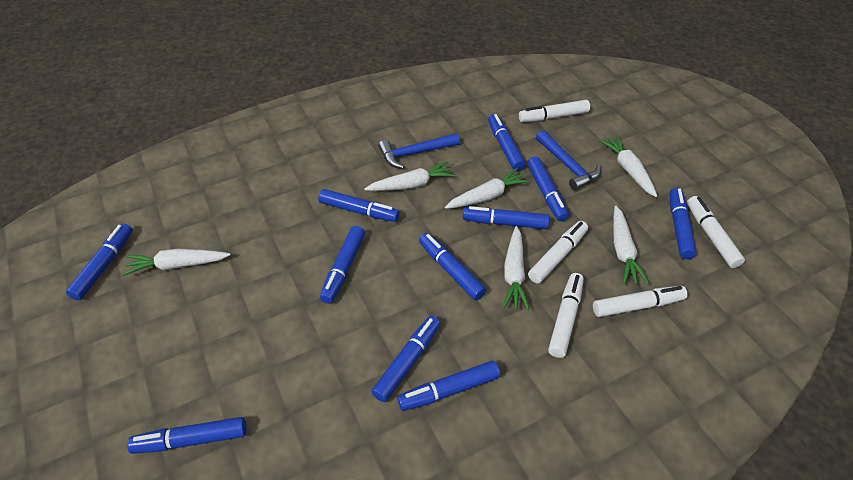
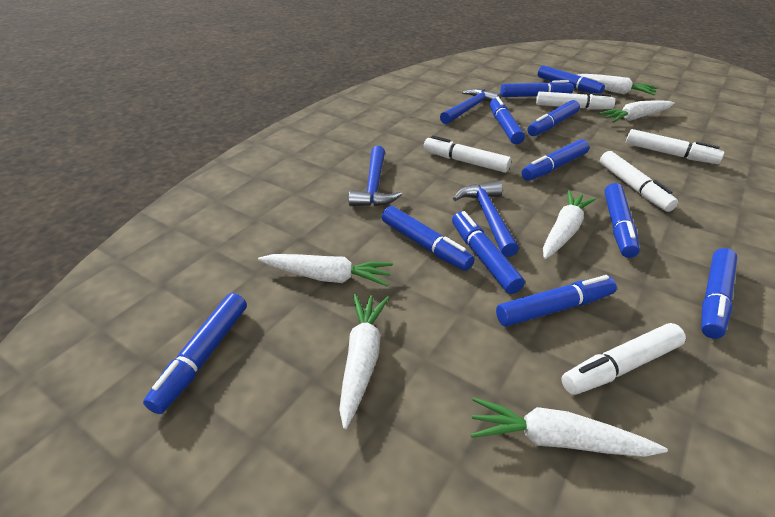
blue hammer: 2 -> 3

